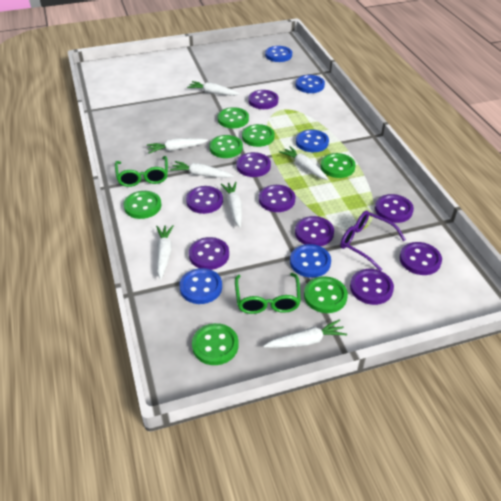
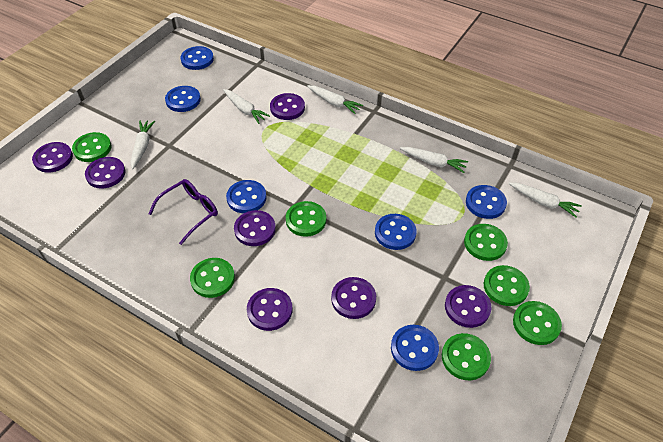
blue button: 5 -> 6
green glasses: 2 -> 0
purple button: 9 -> 7
white carrot: 7 -> 5

